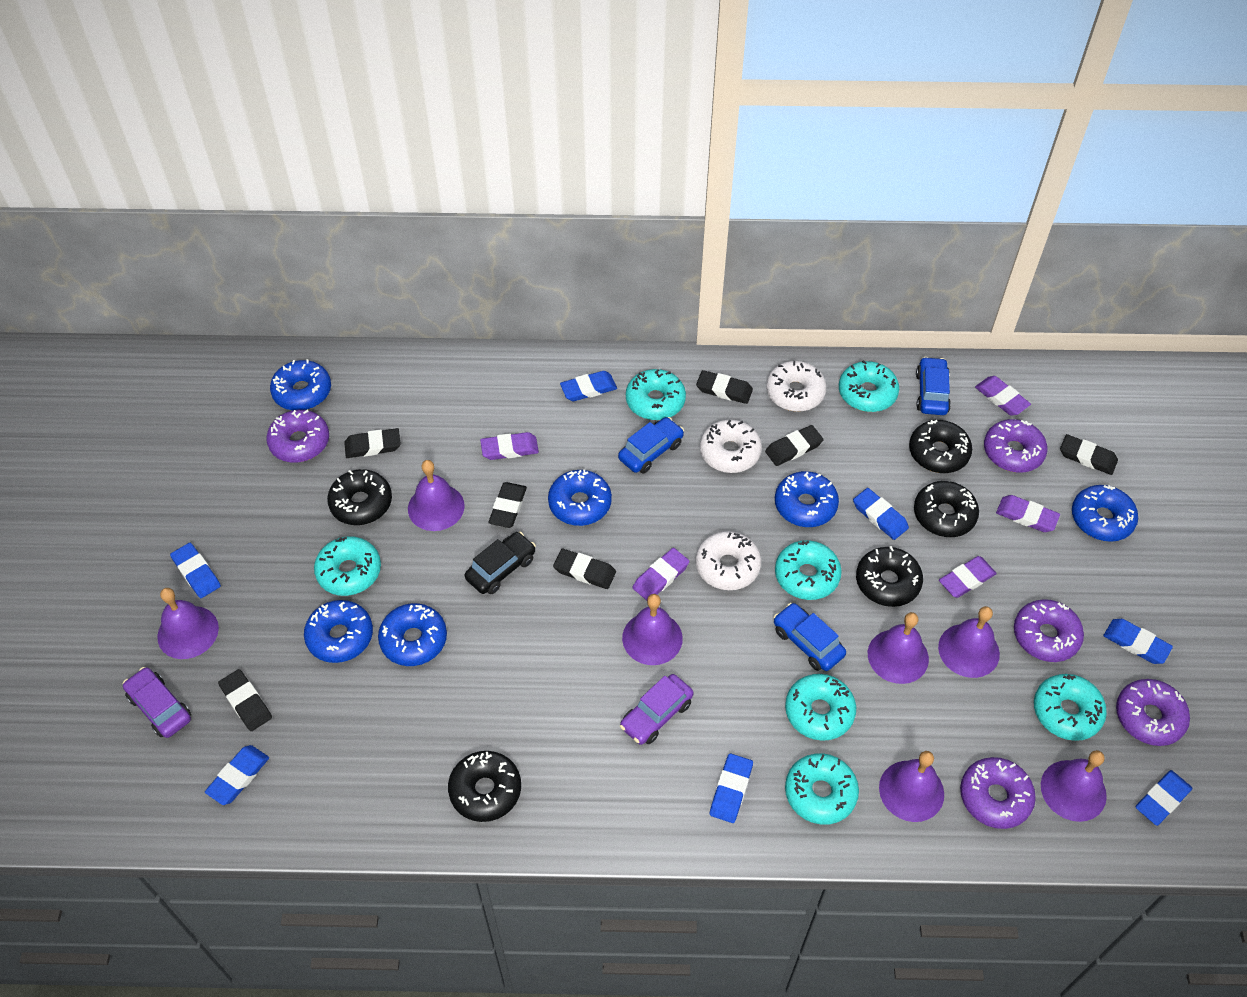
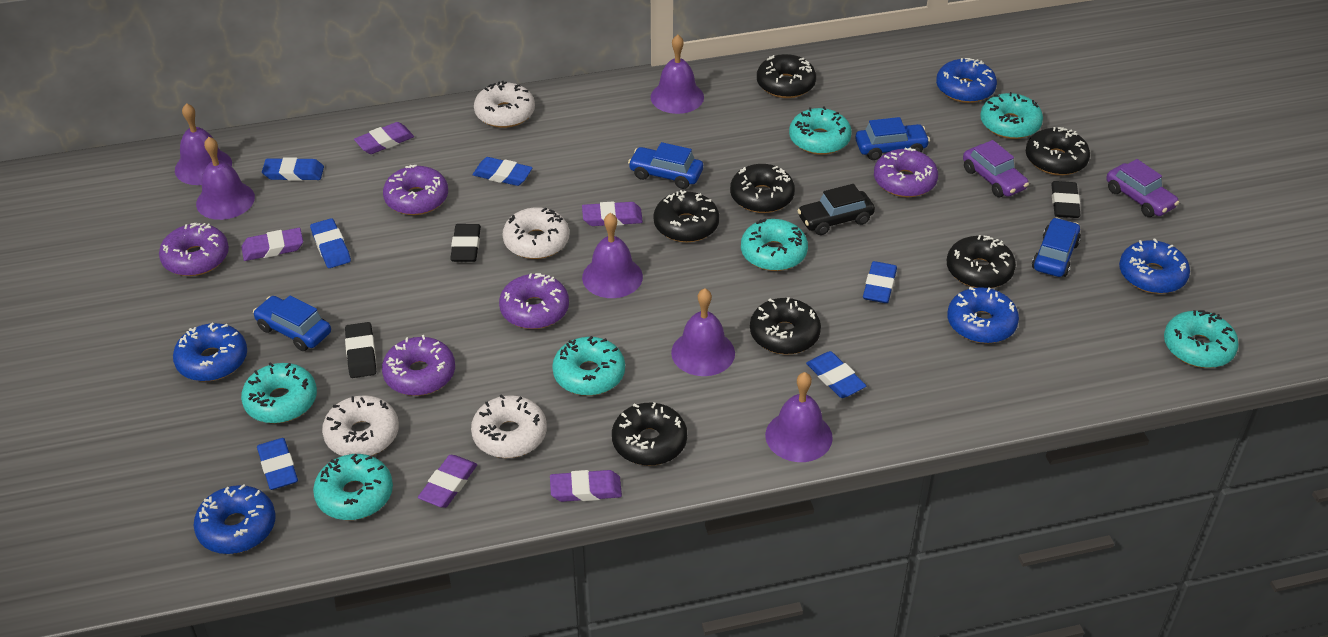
black donut: 5 -> 7
black eraser: 7 -> 3
blue car: 3 -> 4
blue donut: 6 -> 5
blue eraser: 7 -> 6
purple bell: 7 -> 6
white donut: 3 -> 4

